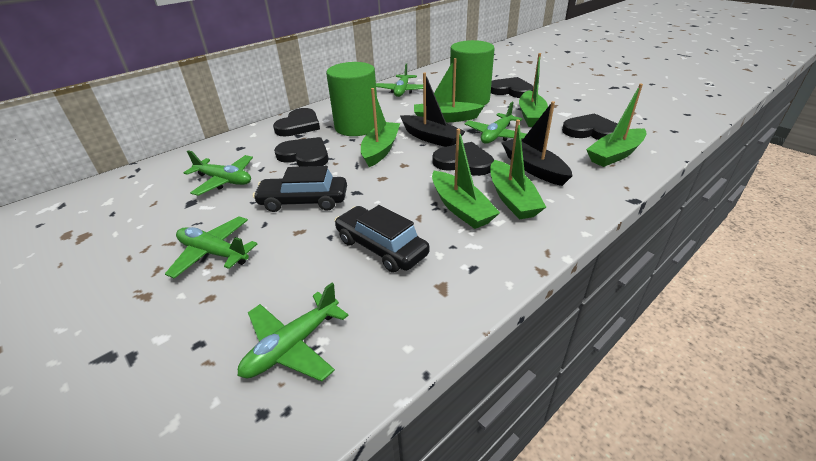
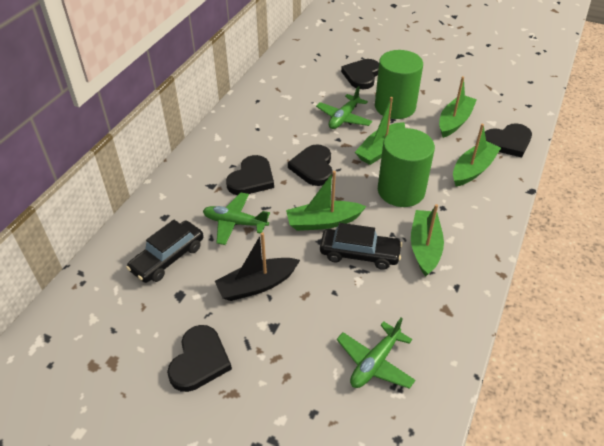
black boat: 2 -> 1
green boat: 6 -> 5
green plane: 5 -> 3

